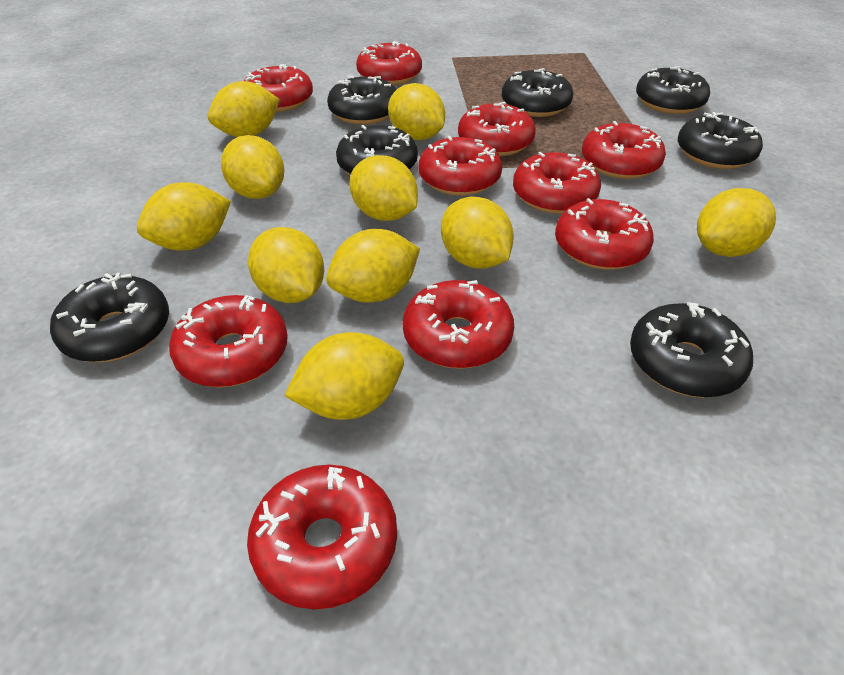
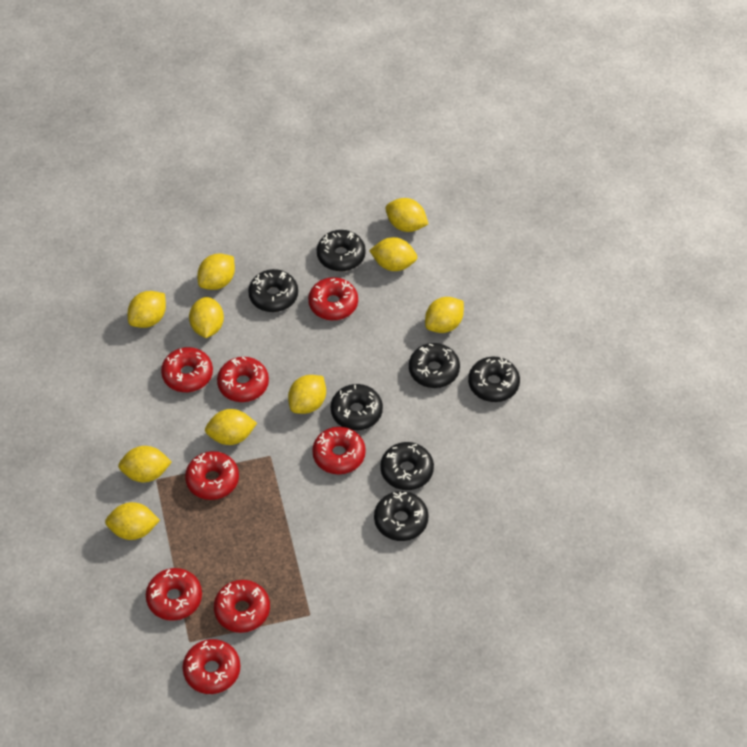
red donut: 10 -> 8

